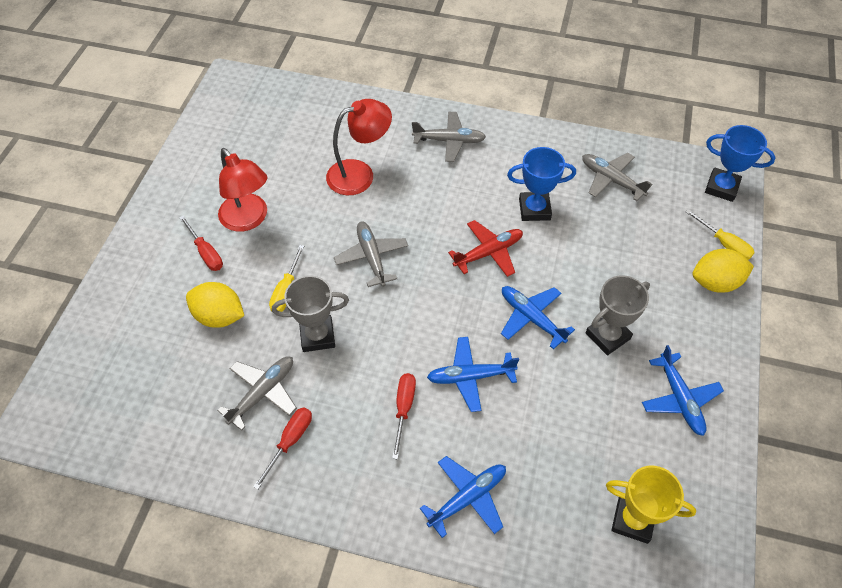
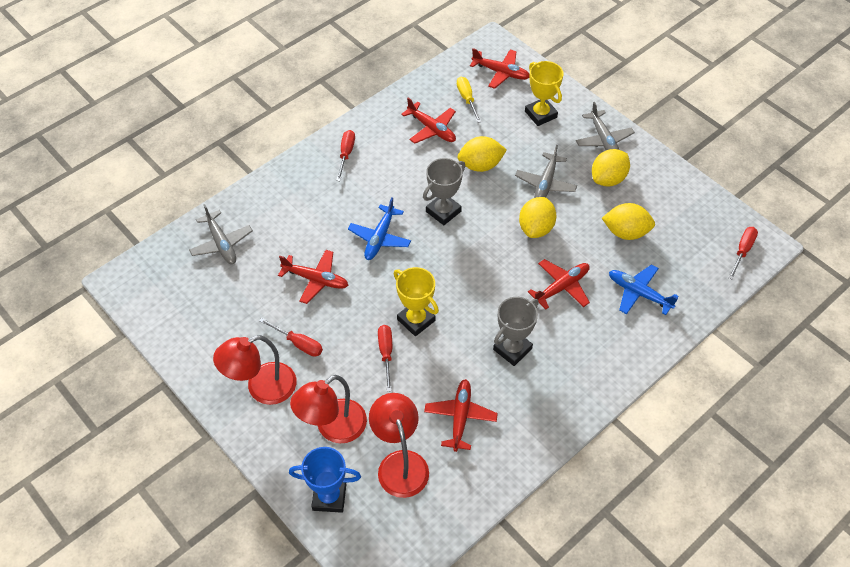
blue plane: 4 -> 2
blue trophy: 2 -> 1
grey plane: 4 -> 3
red lamp: 2 -> 3
red plane: 1 -> 5
red screwdriver: 3 -> 4
yellow lemon: 2 -> 4
yellow screwdriver: 2 -> 1
yellow trophy: 1 -> 2

